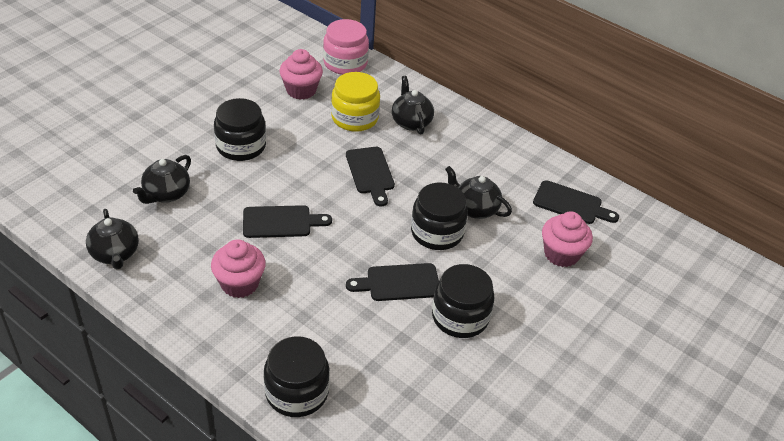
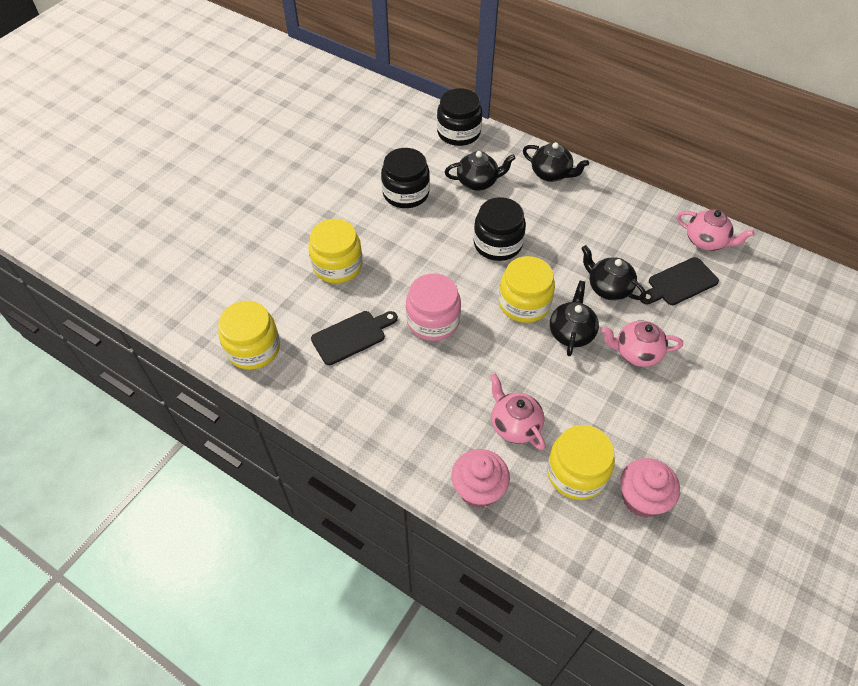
black cutting board: 4 -> 2
black jar: 4 -> 3
pink cupcake: 3 -> 2
pink teapot: 0 -> 3
yellow jar: 1 -> 4

